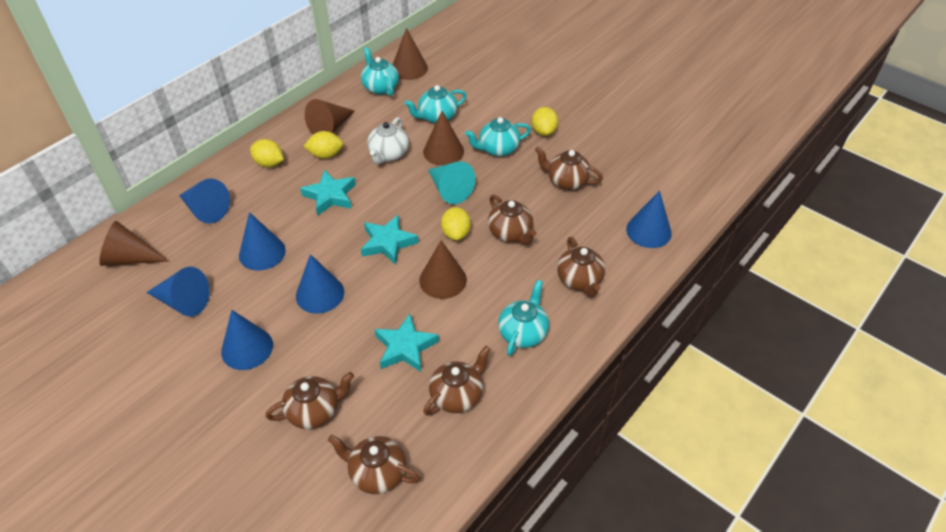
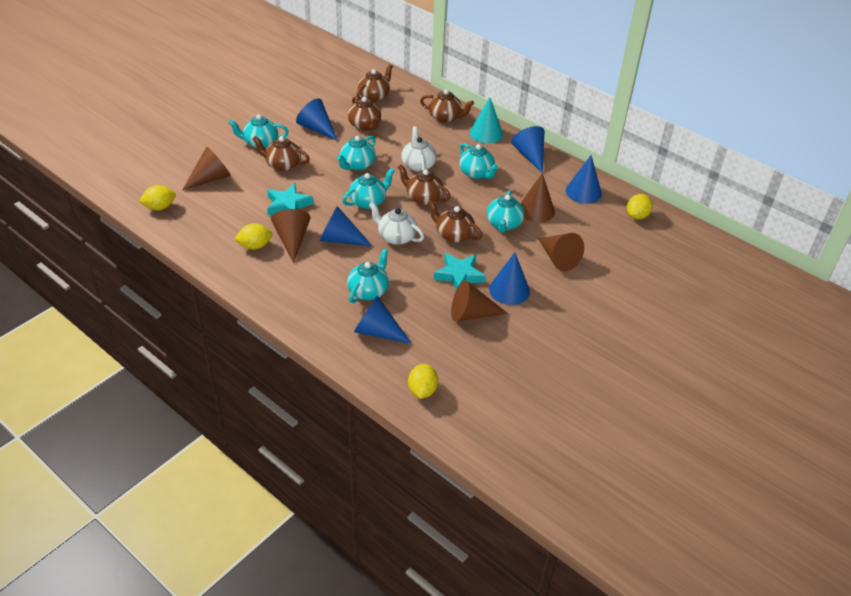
turquoise star: 3 -> 2
turquoise teapot: 4 -> 6
white teapot: 1 -> 2

